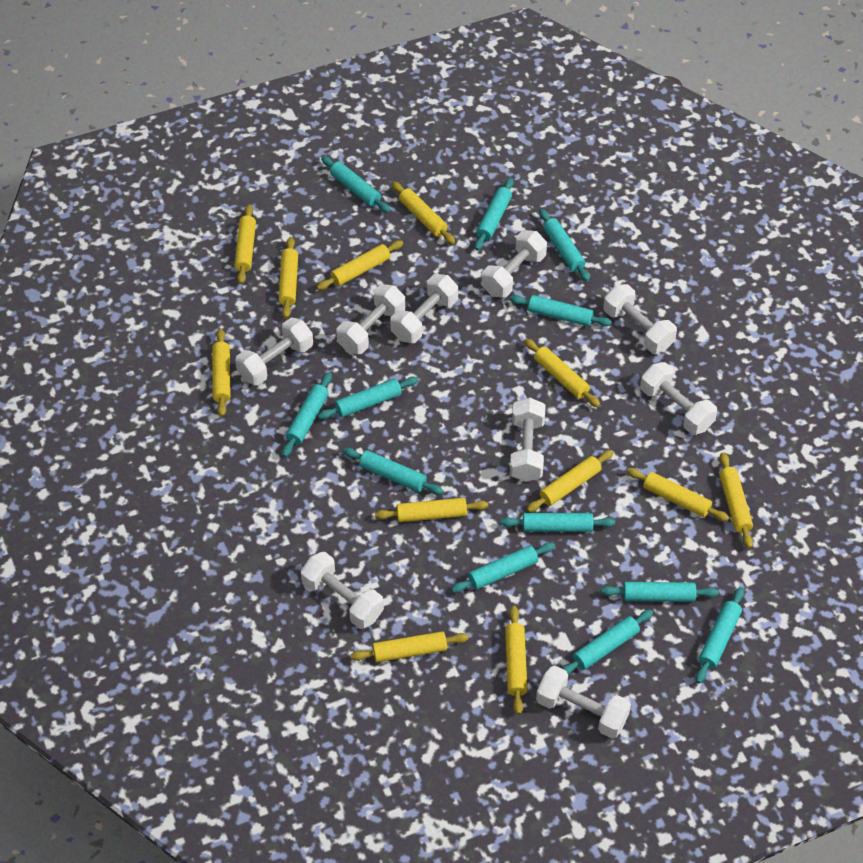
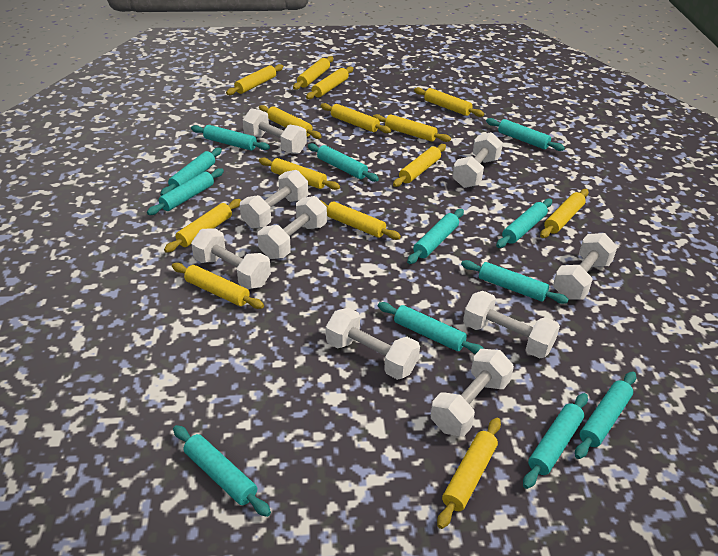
yellow rolling pin: 12 -> 14

